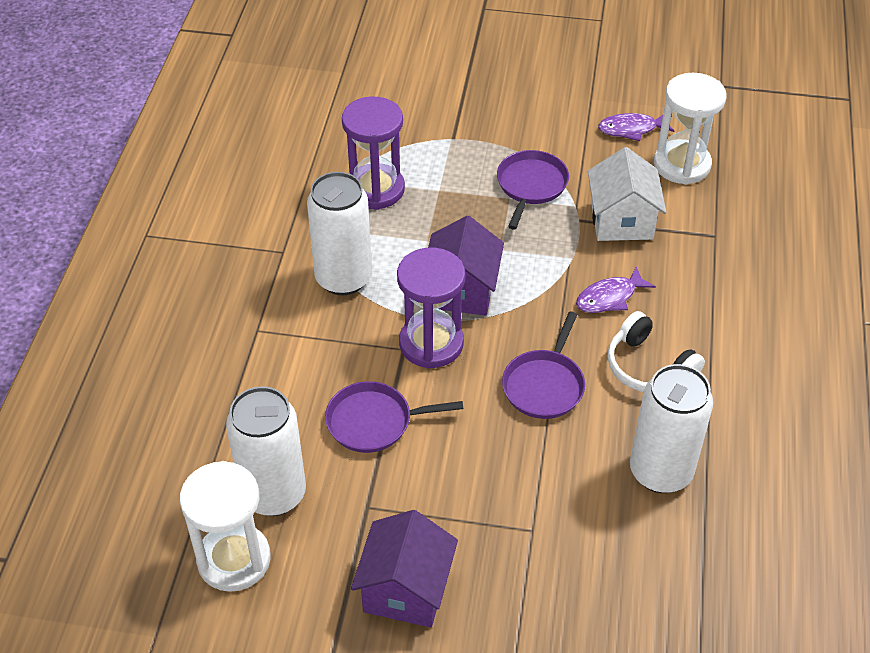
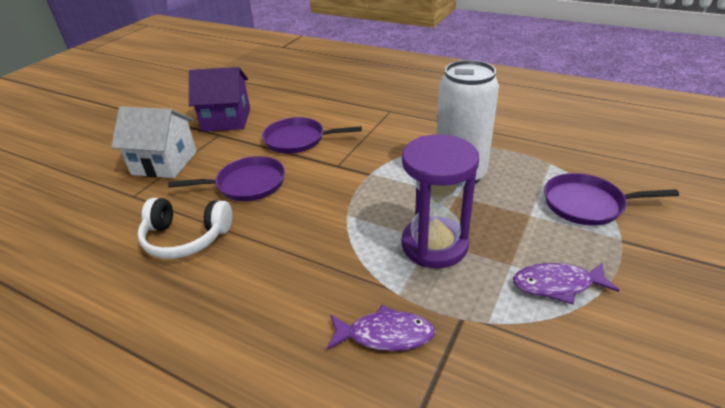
purple hourglass: 2 -> 1
purple house: 2 -> 1
white can: 3 -> 1
white hourglass: 2 -> 0

